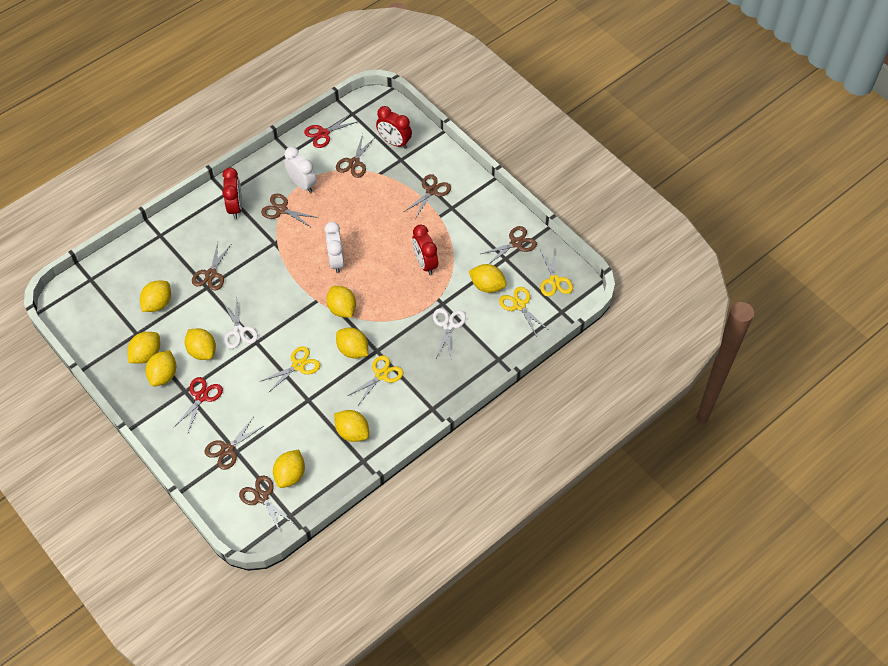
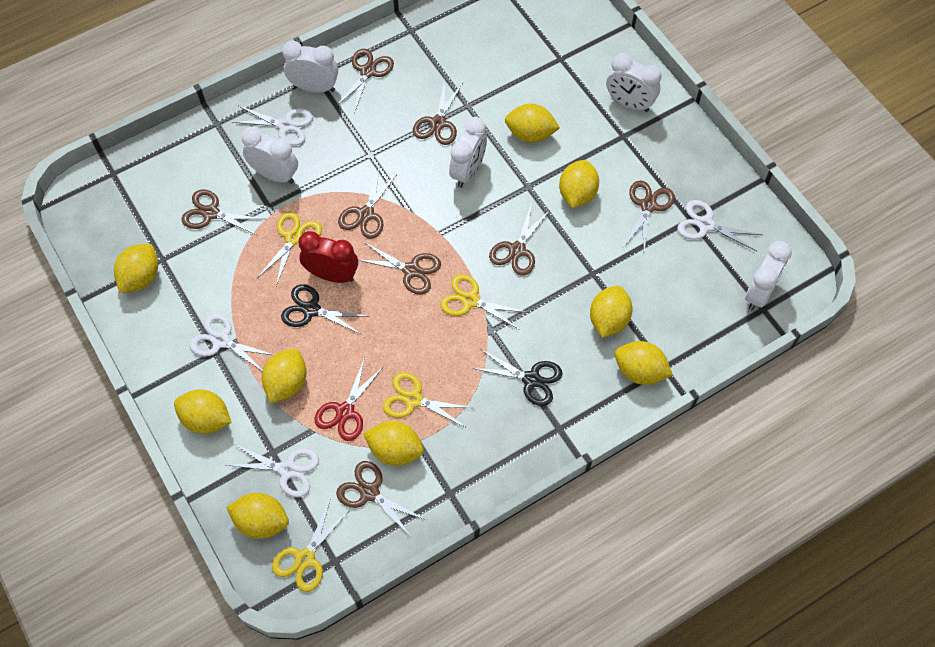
black scissors: 0 -> 2
brown scissors: 7 -> 8
red clock: 3 -> 1
red scissors: 2 -> 1
white clock: 2 -> 5
white scissors: 2 -> 4

